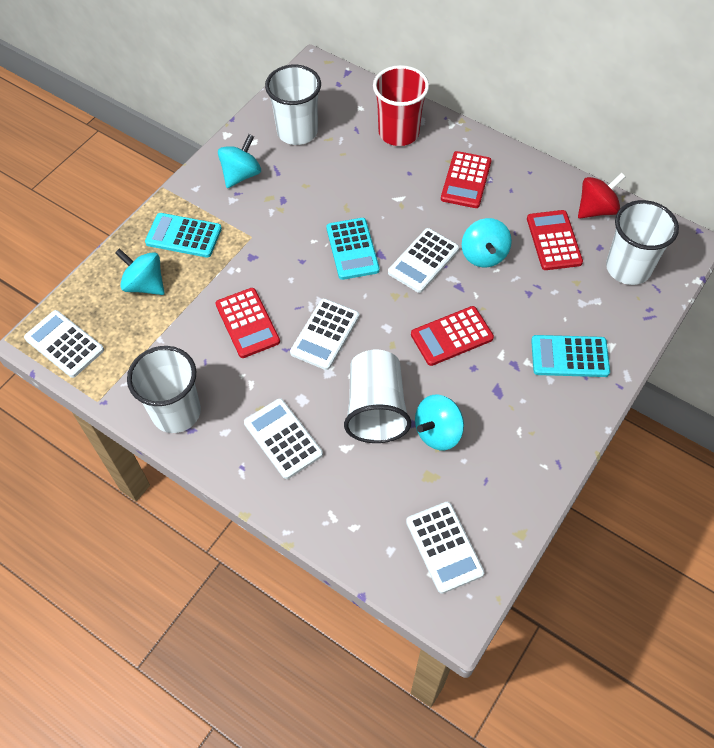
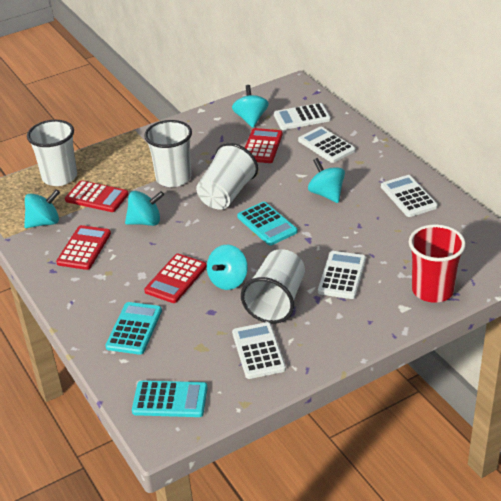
red spinning top: 1 -> 0
turquoise spinning top: 4 -> 5

